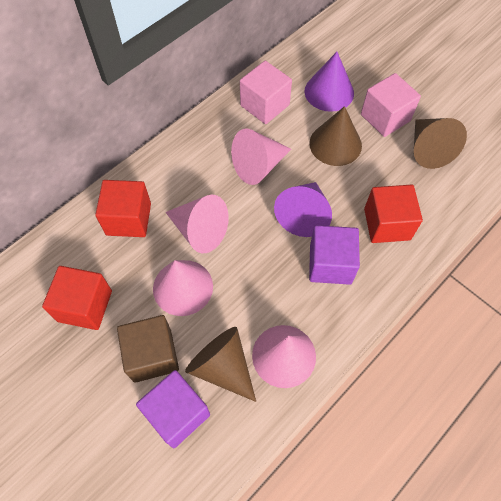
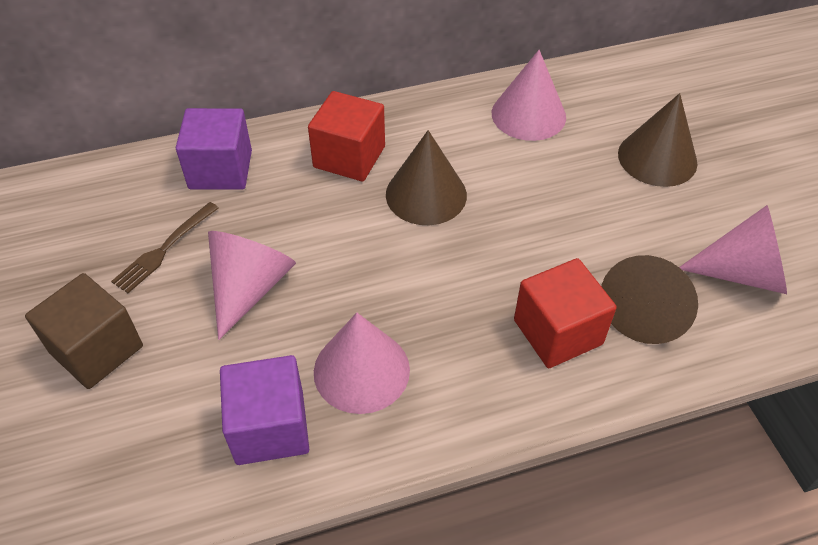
brown fork: 0 -> 1
pink cube: 2 -> 0
purple cone: 2 -> 0
red cube: 3 -> 2

